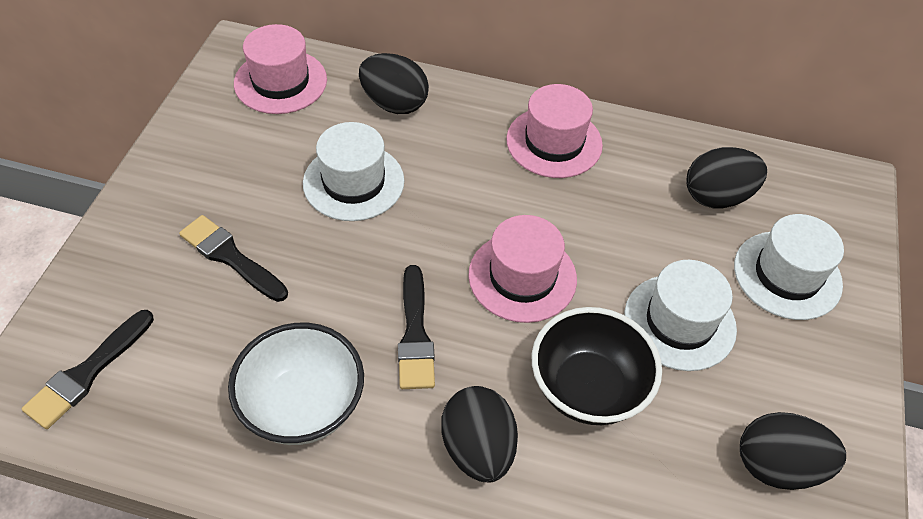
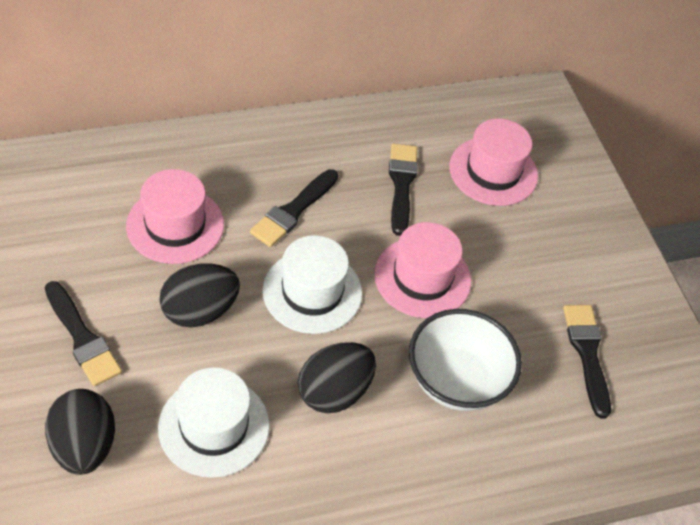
black bowl: 1 -> 0
black brush: 3 -> 4
black egg: 4 -> 3
white hat: 3 -> 2

